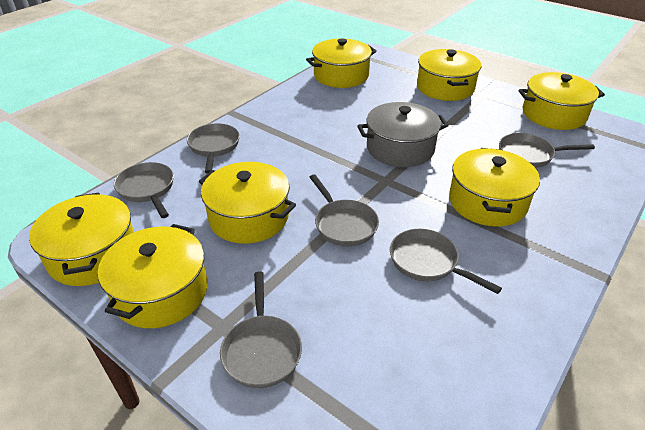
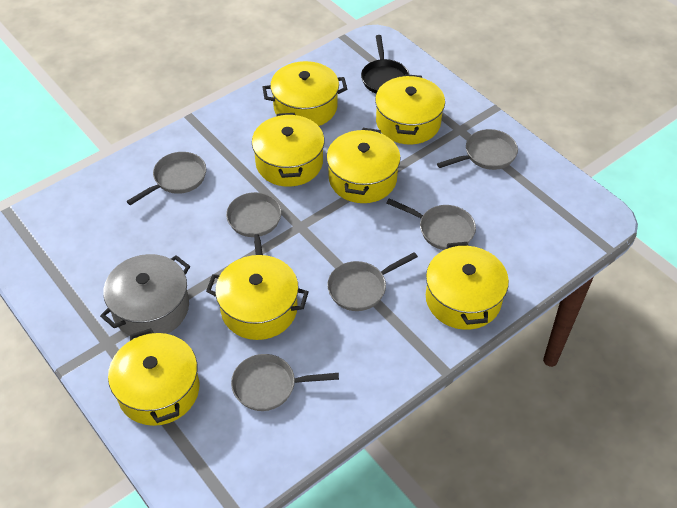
black pan: 0 -> 1

